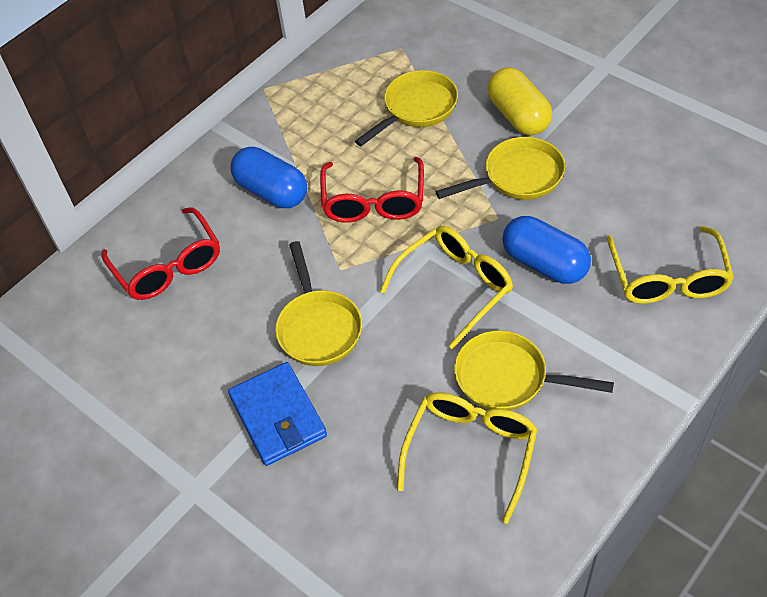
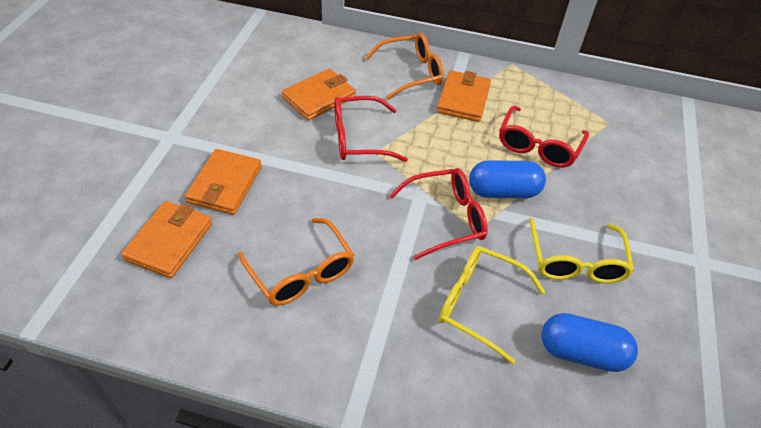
blue wallet: 1 -> 0
orange glasses: 0 -> 2
orange wallet: 0 -> 4
red glasses: 2 -> 3
yellow capsule: 1 -> 0
yellow glasses: 3 -> 2
yellow pan: 4 -> 0

